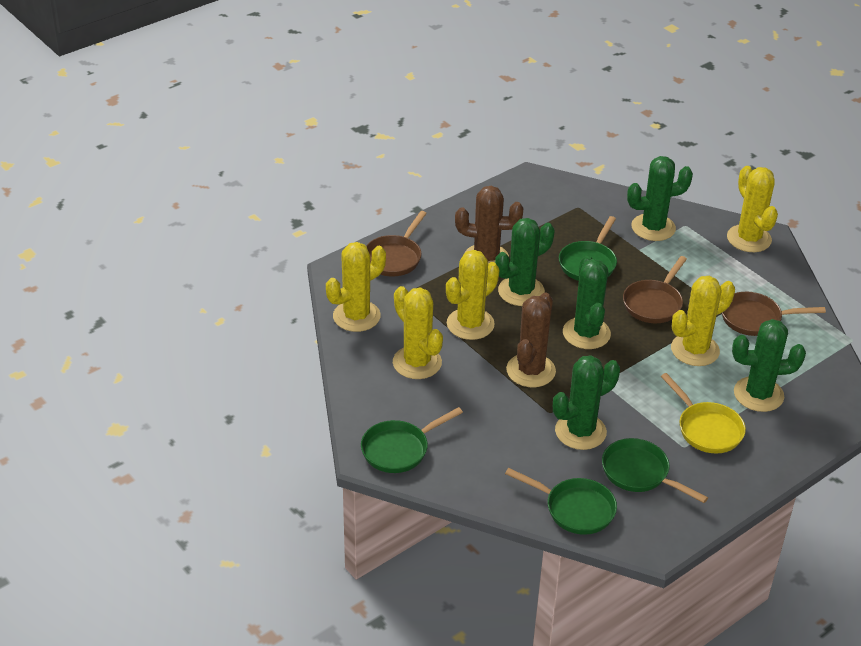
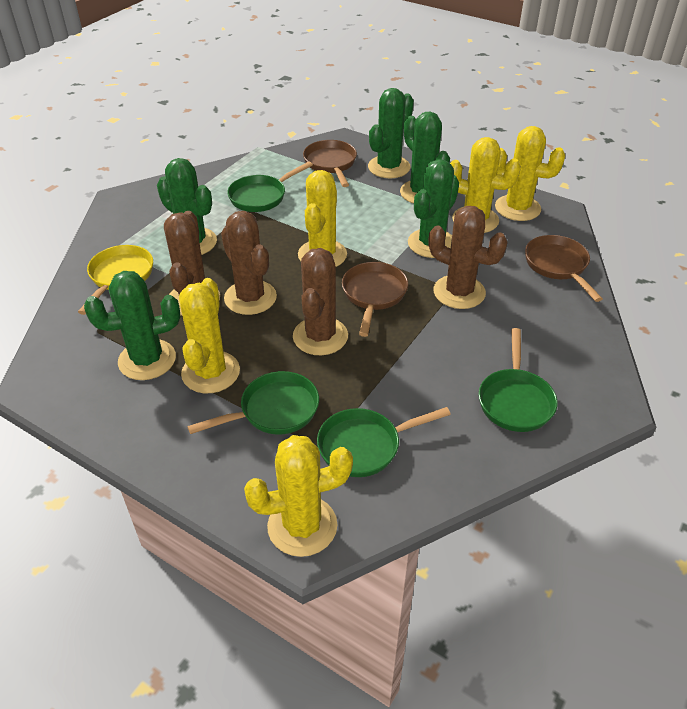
brown cactus: 2 -> 4

